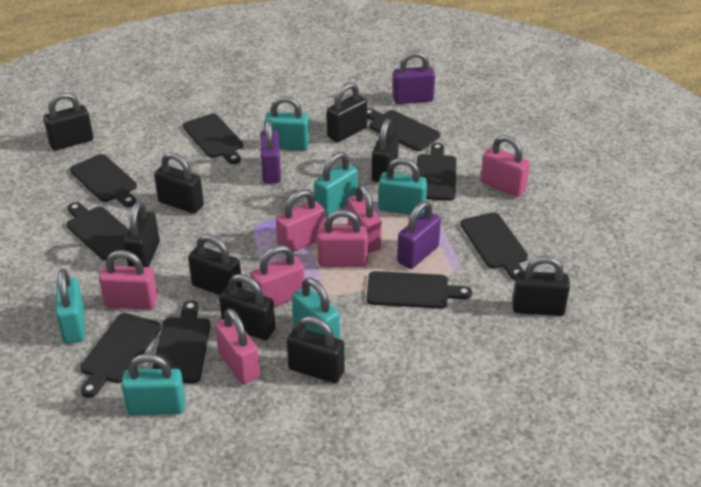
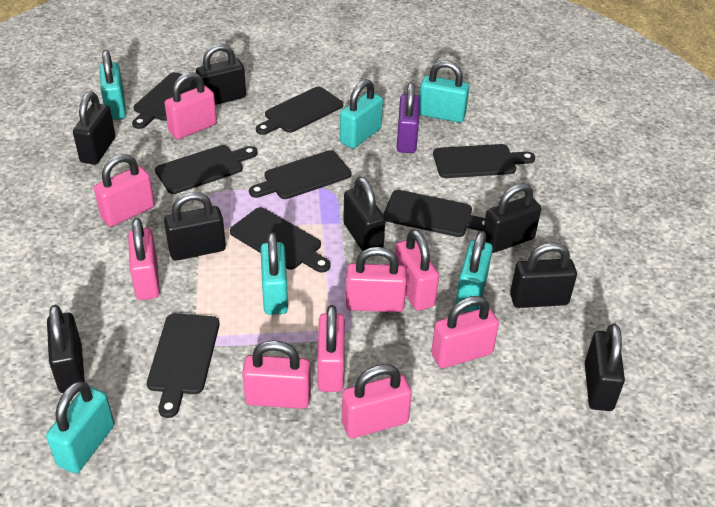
black cutting board: 9 -> 8
black padlock: 9 -> 8
pink padlock: 7 -> 9
purple padlock: 3 -> 1

